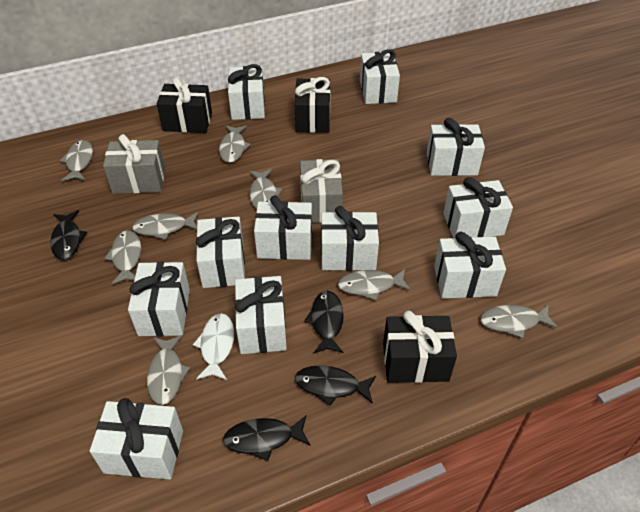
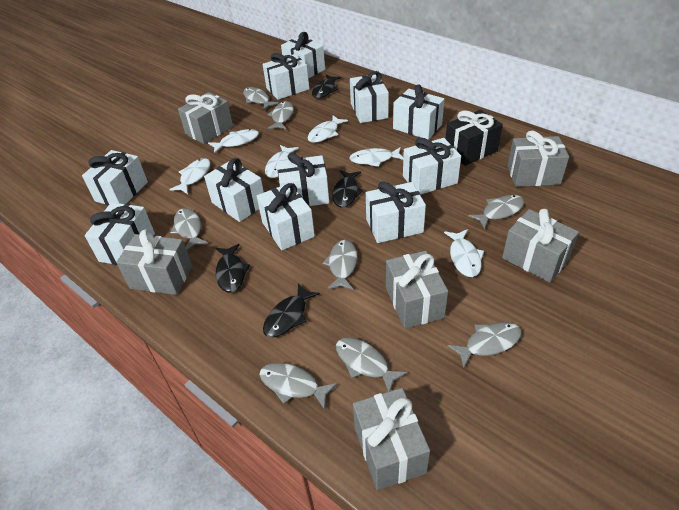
black gift: 3 -> 1
grey gift: 2 -> 6
white fish: 1 -> 6

